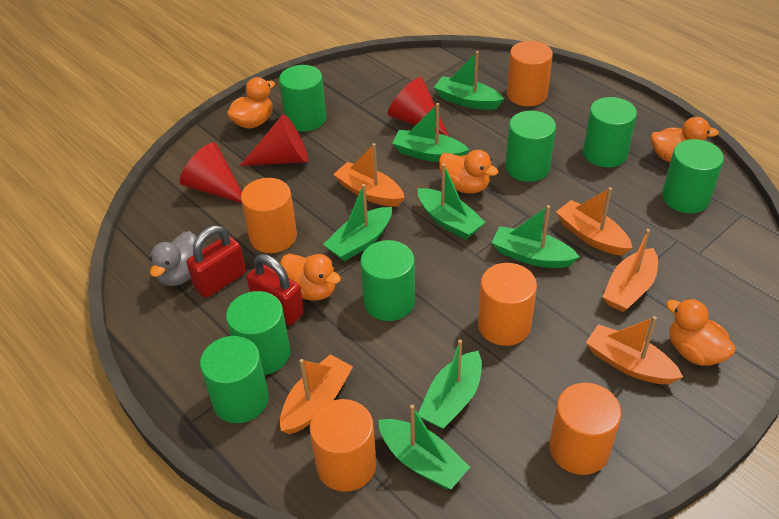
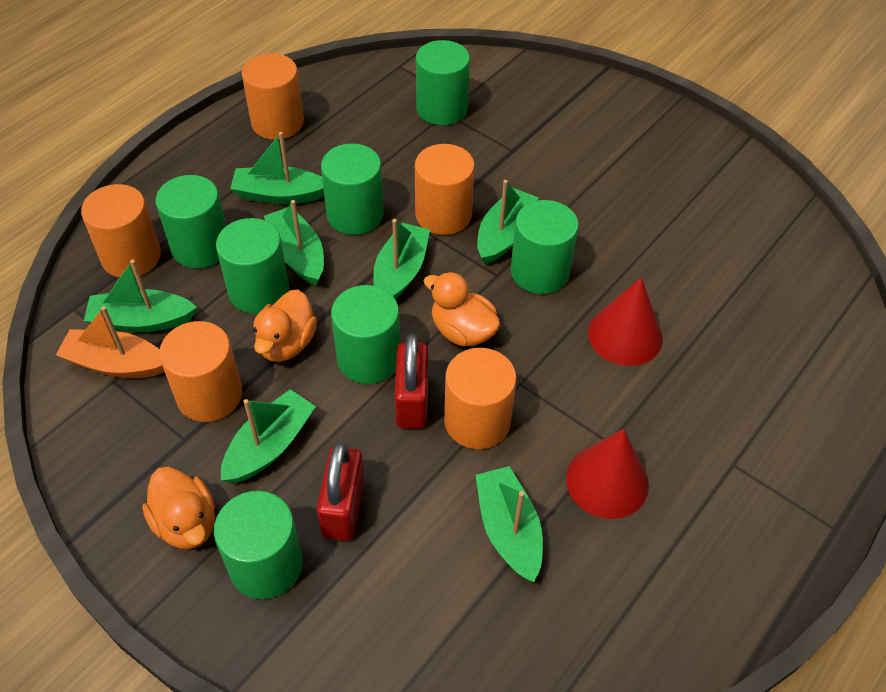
grey duck: 1 -> 0
orange boat: 5 -> 1
orange duck: 5 -> 3
red cone: 3 -> 2

